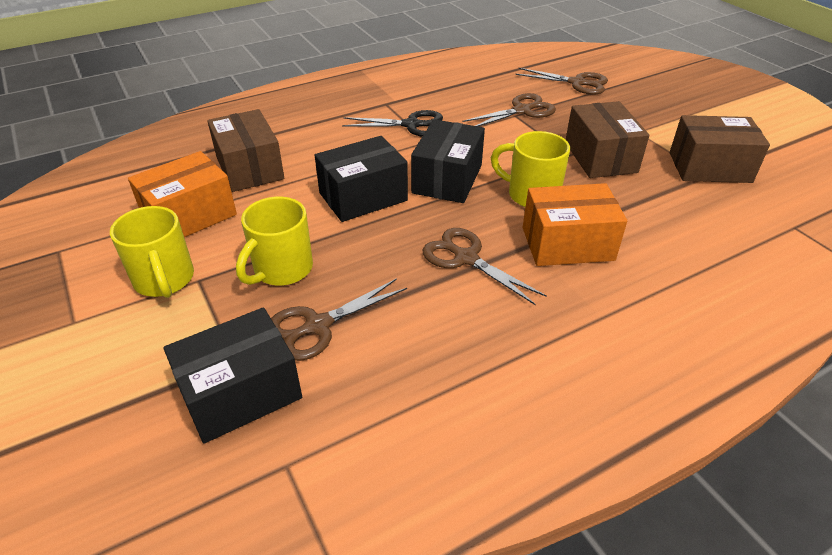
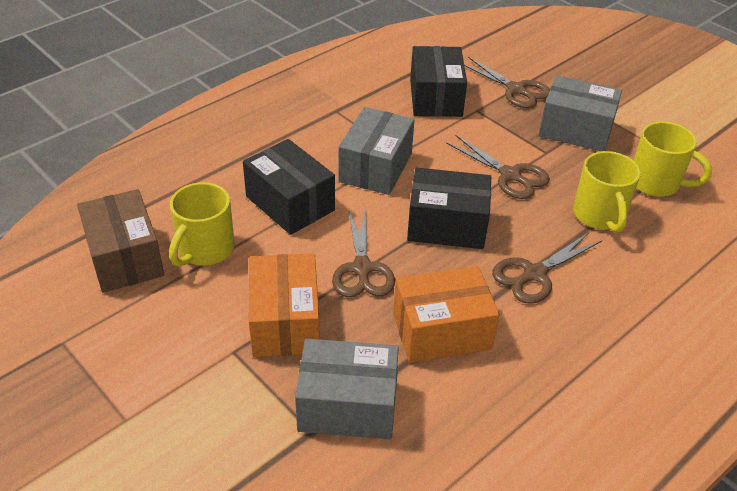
black scissors: 1 -> 0
brown box: 3 -> 1
grey box: 0 -> 3

